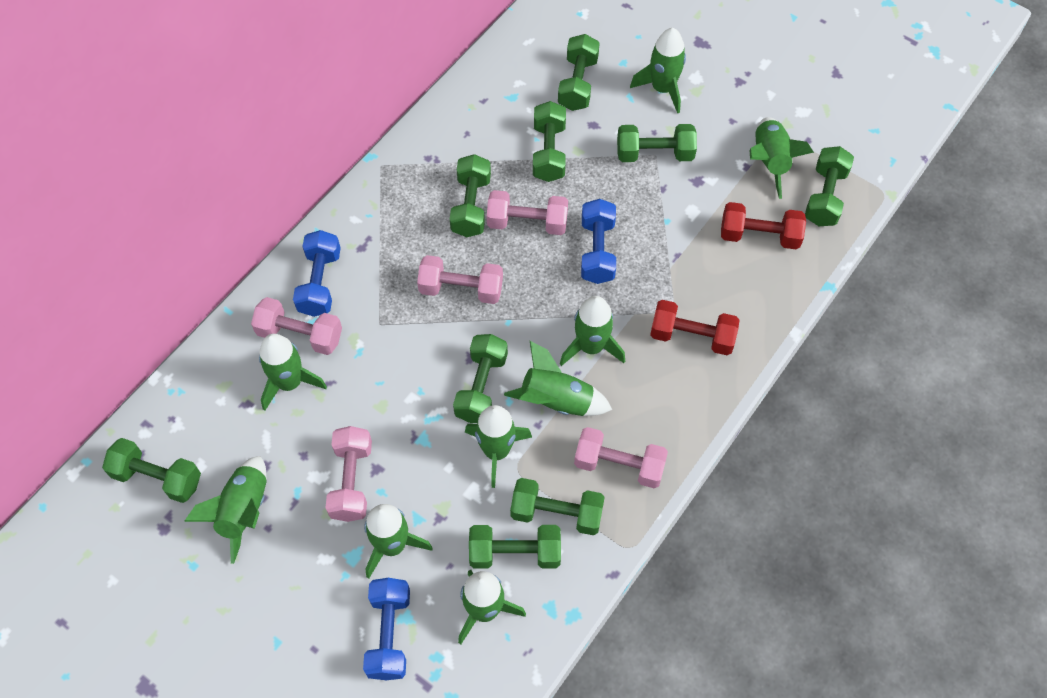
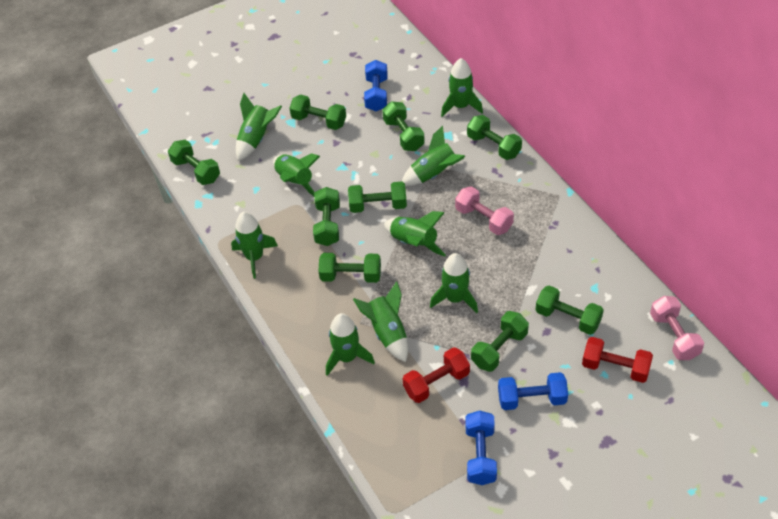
pink dumbbell: 5 -> 2

